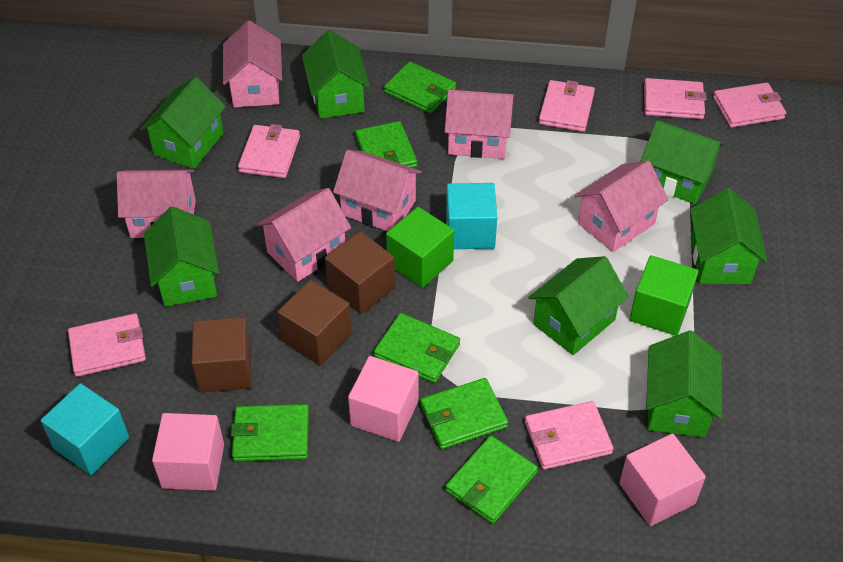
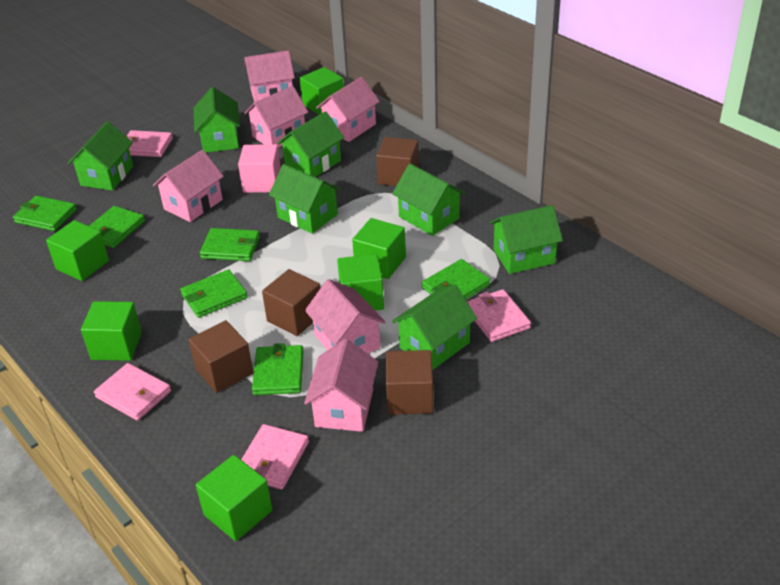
brown cube: 3 -> 4
green cube: 2 -> 6
pink cube: 3 -> 1
pink wallet: 6 -> 4
turquoise cube: 2 -> 0

